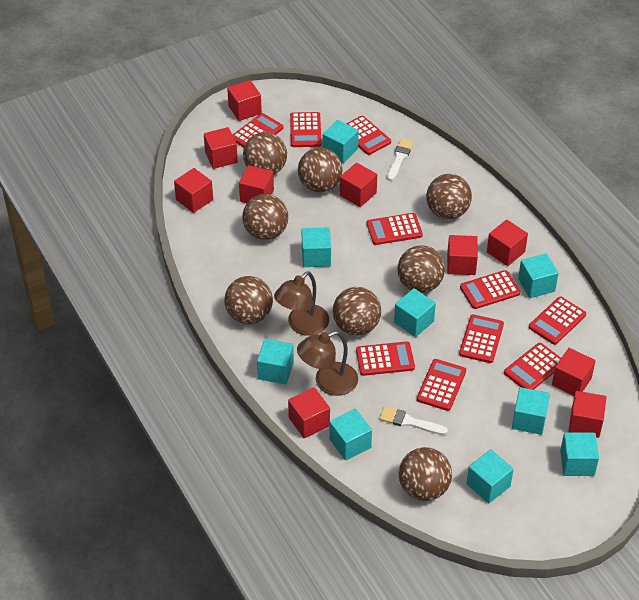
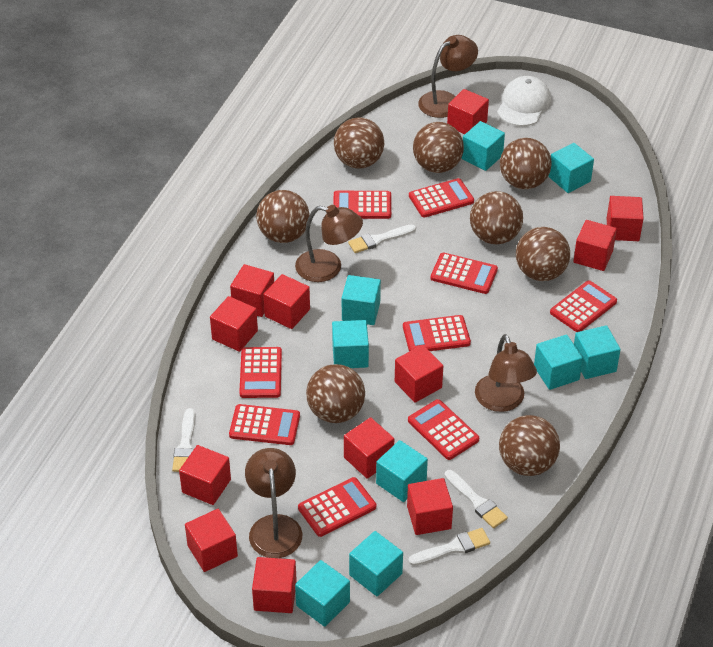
brown lamp: 2 -> 4
red calculator: 10 -> 9
red cube: 10 -> 12
white brush: 2 -> 4
white cap: 0 -> 1

